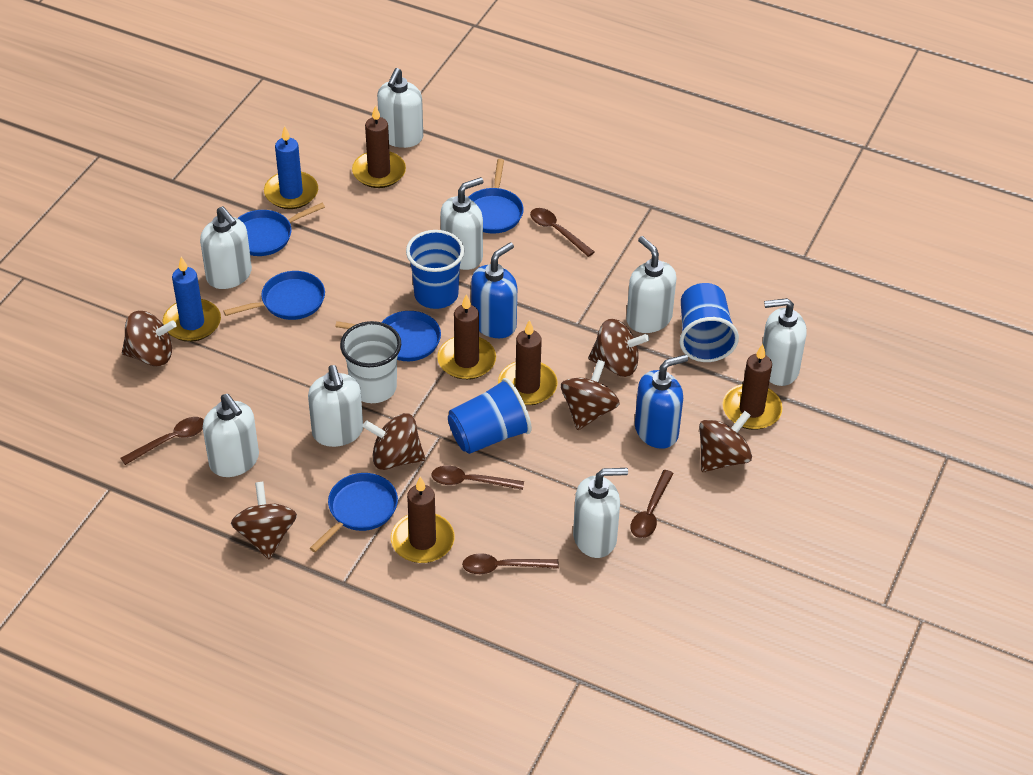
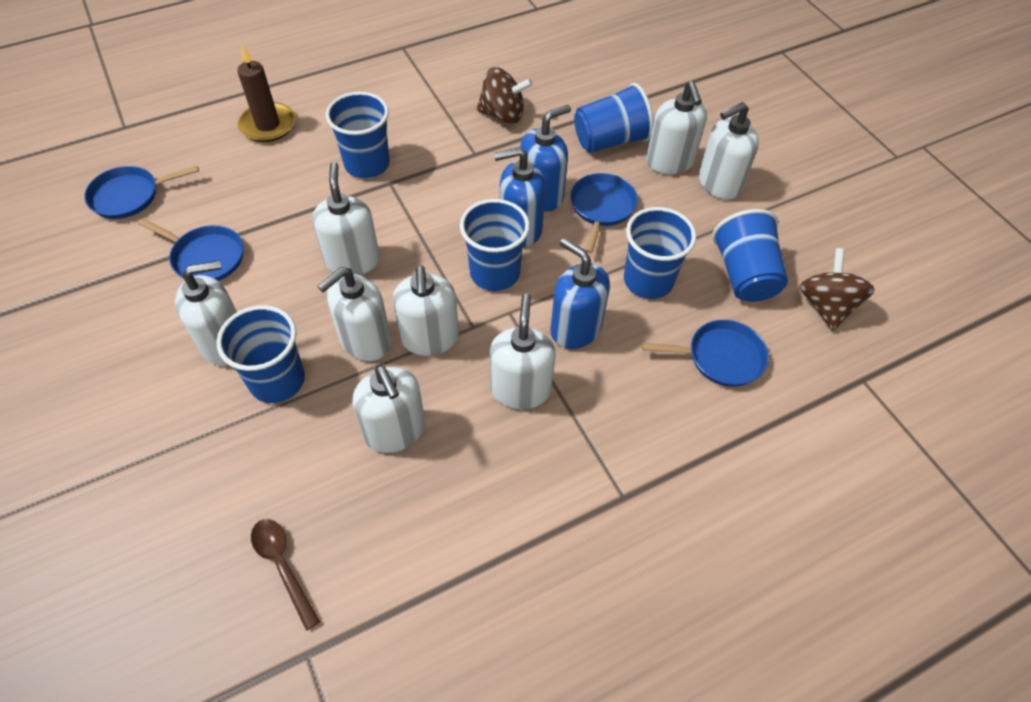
blue candle: 2 -> 0
blue cup: 3 -> 6
blue pan: 5 -> 4
blue soap dispenser: 2 -> 3
brown candle: 5 -> 1
brown spinning top: 6 -> 2
brown spoon: 5 -> 1
white cup: 1 -> 0

